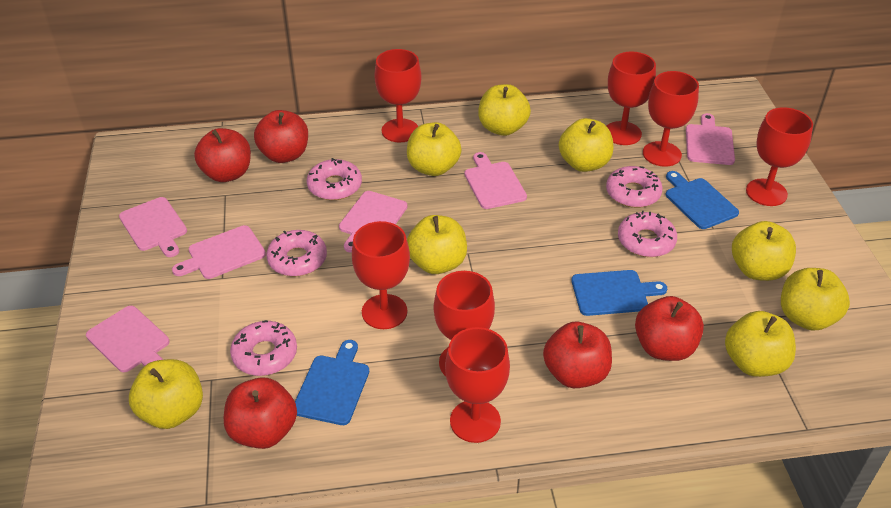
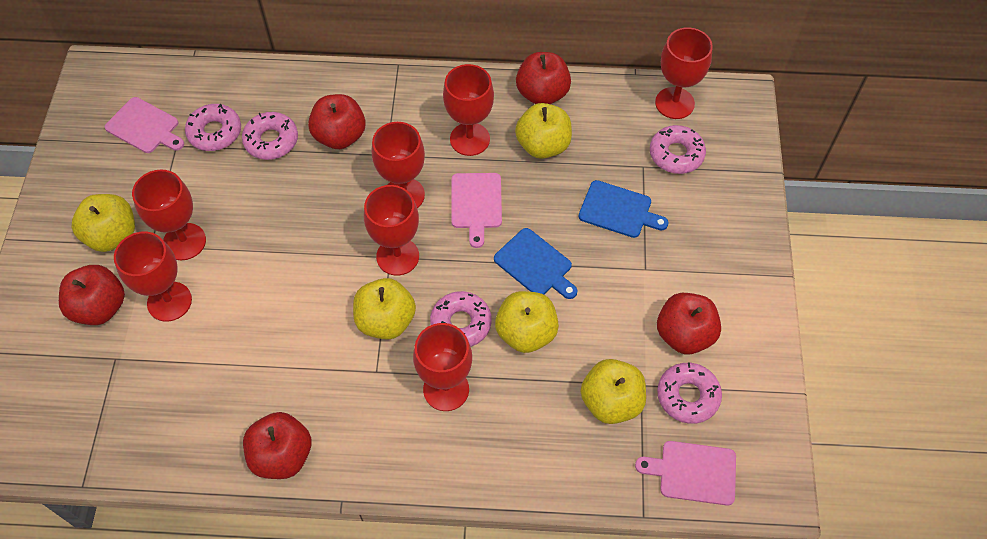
blue cutting board: 3 -> 2
pink cutting board: 6 -> 3
yellow apple: 8 -> 5

